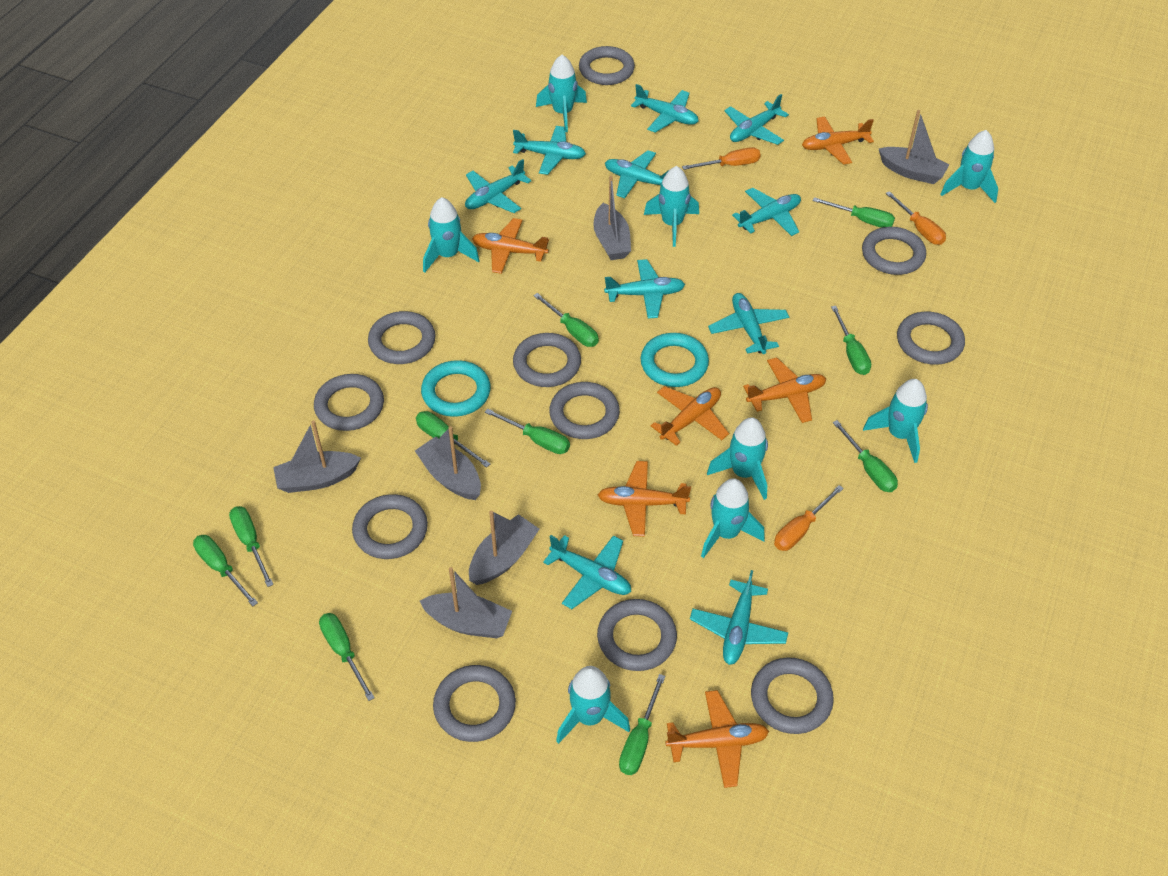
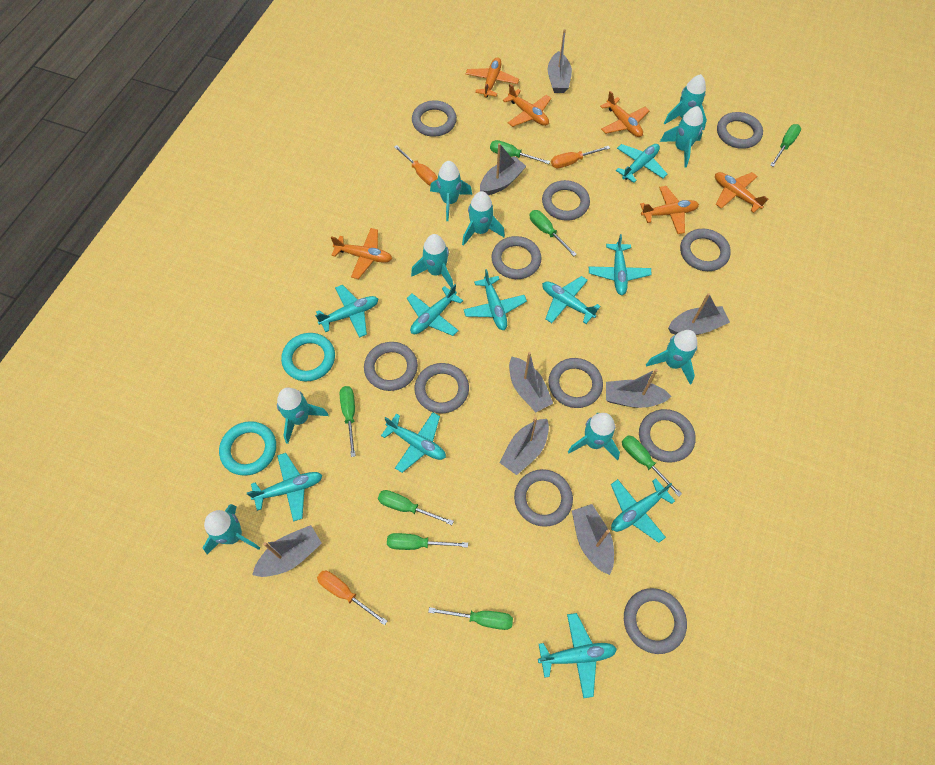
green screwdriver: 10 -> 8
grey boat: 6 -> 8
turquoise rocket: 8 -> 9

